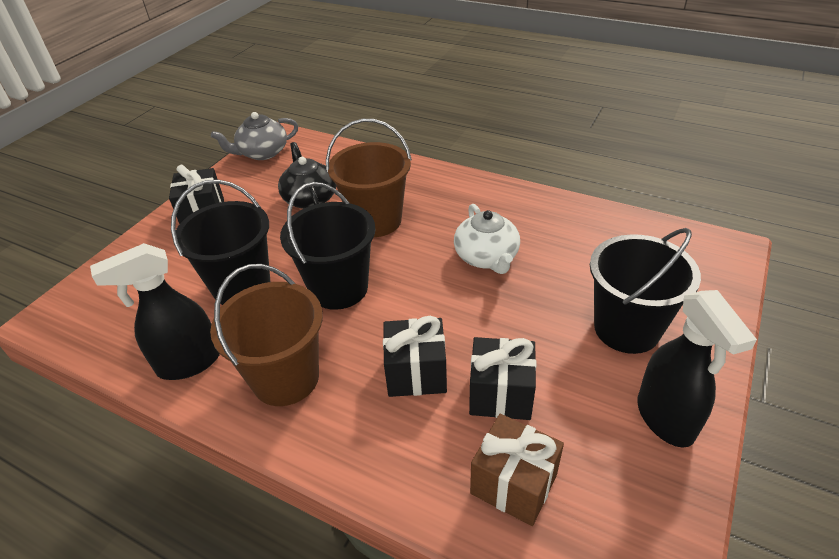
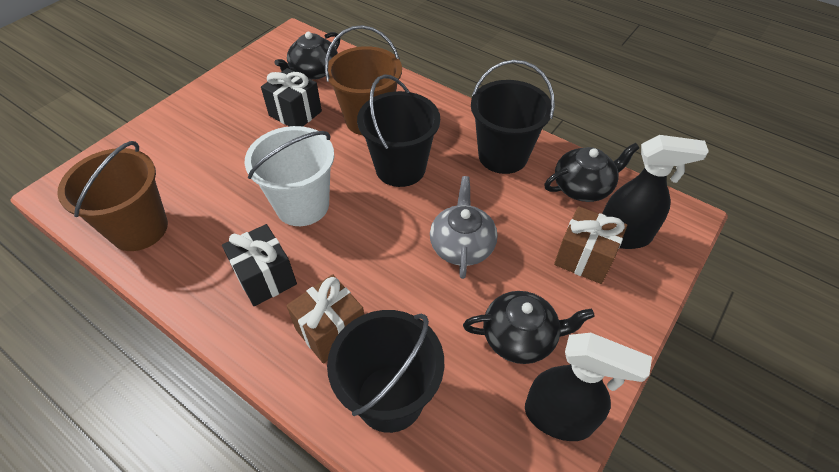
black gift: 3 -> 2
black teapot: 1 -> 3
brown gift: 1 -> 2
white bucket: 0 -> 1
white teapot: 1 -> 0

